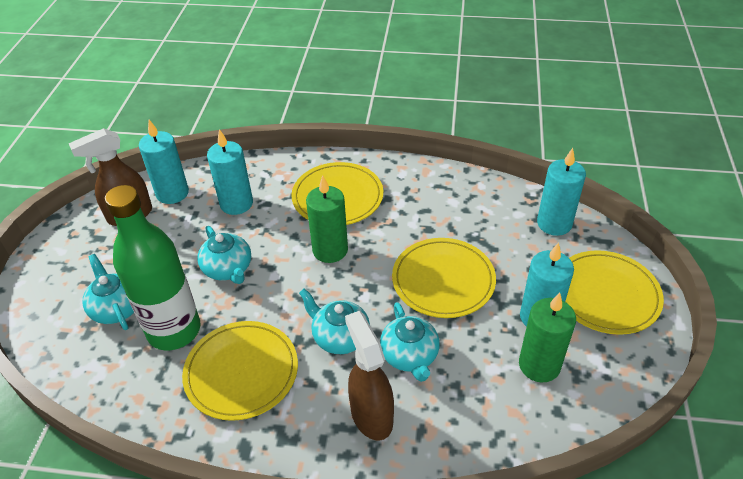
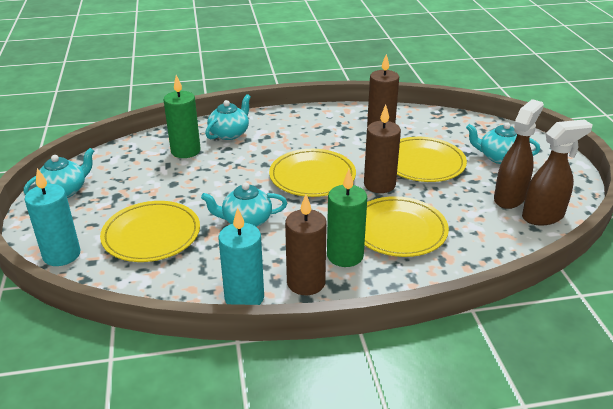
brown candle: 0 -> 3
green bottle: 1 -> 0
turquoise candle: 4 -> 2

